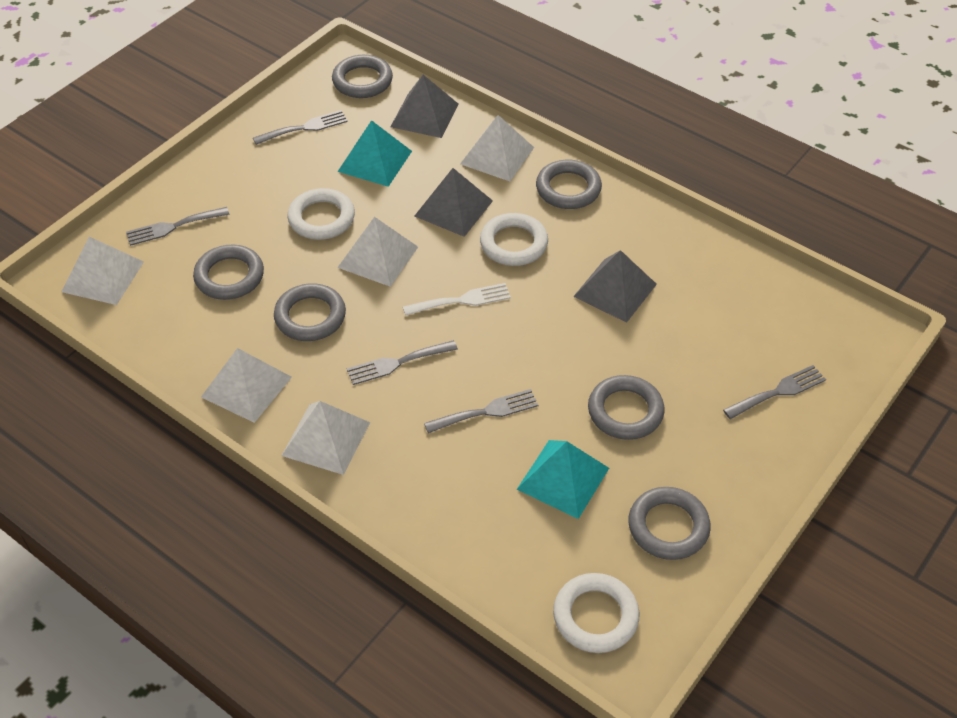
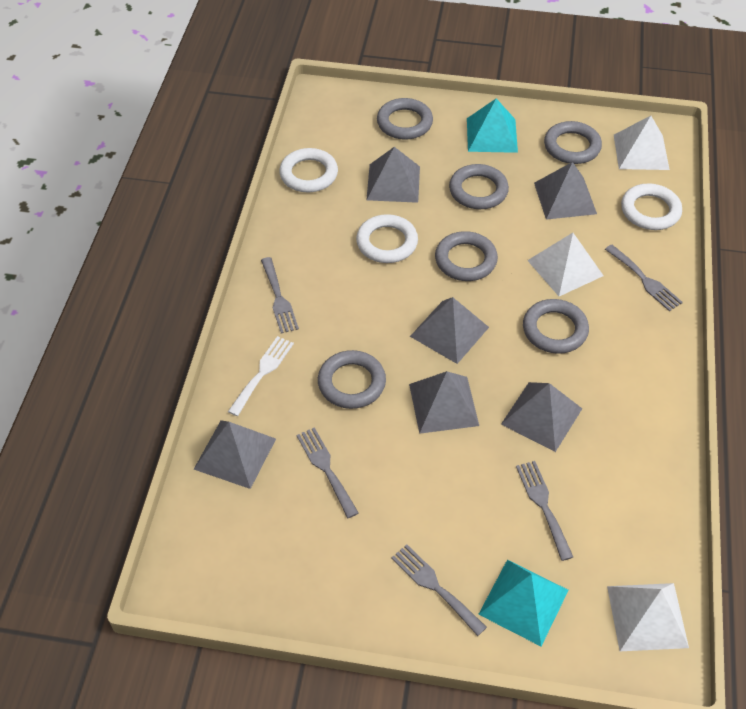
grey pyramid: 3 -> 6
white pyramid: 5 -> 3

